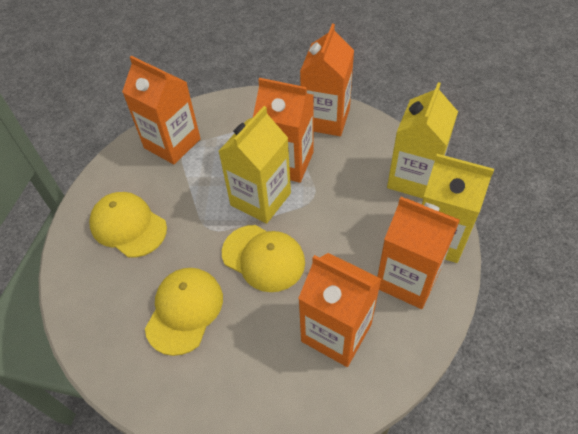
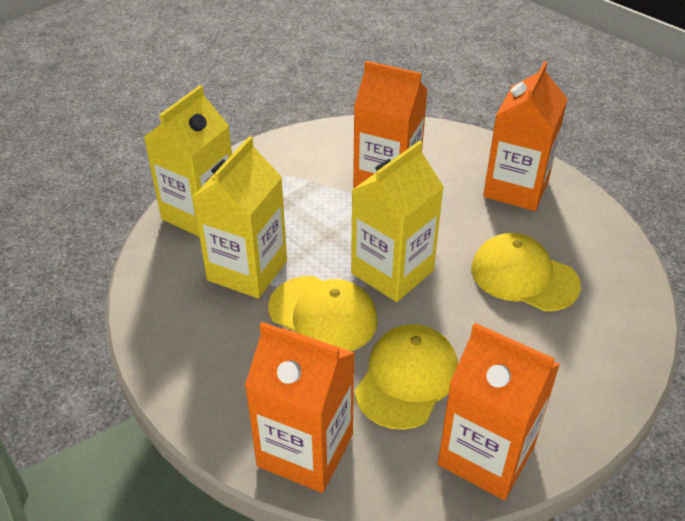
orange carton: 5 -> 4

